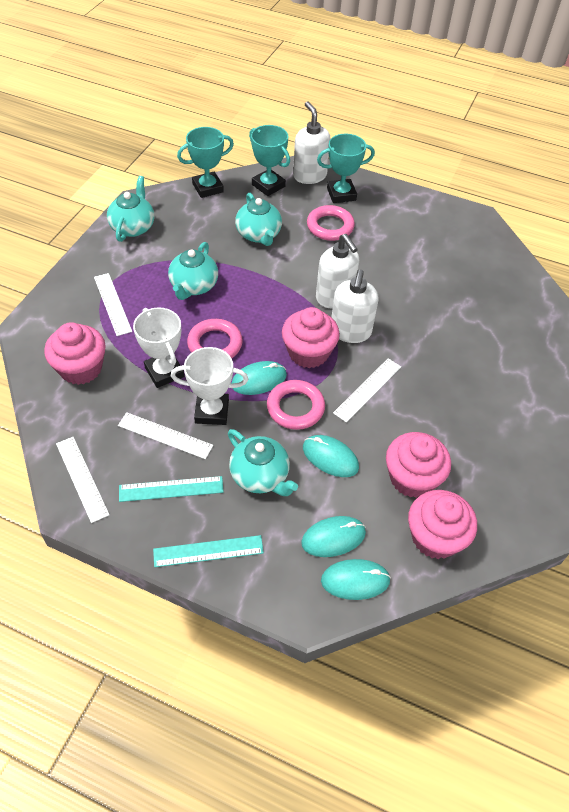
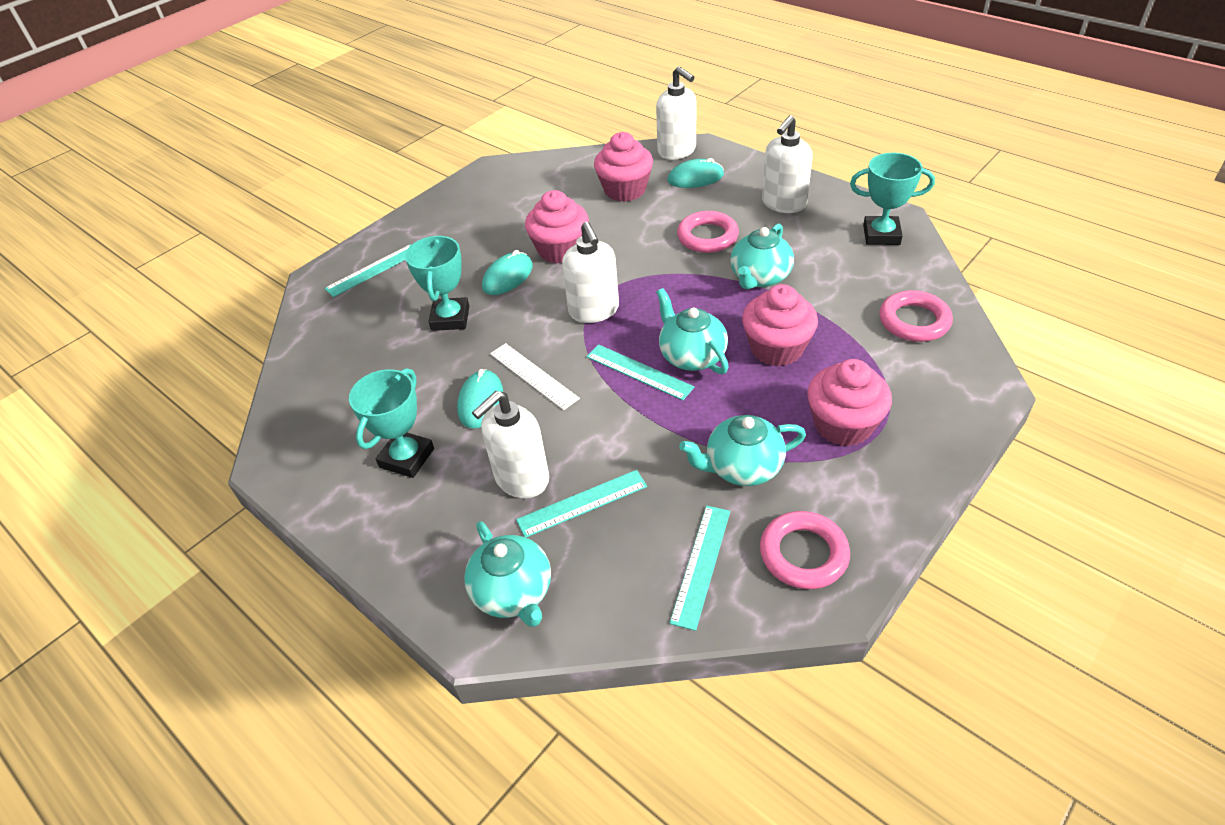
turquoise mouse: 4 -> 3
turquoise ruler: 2 -> 4
white ruler: 4 -> 1
white soap dispenser: 3 -> 4
white trophy: 2 -> 0

